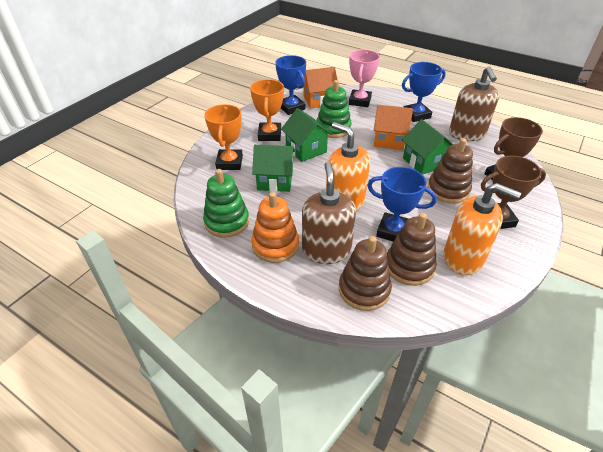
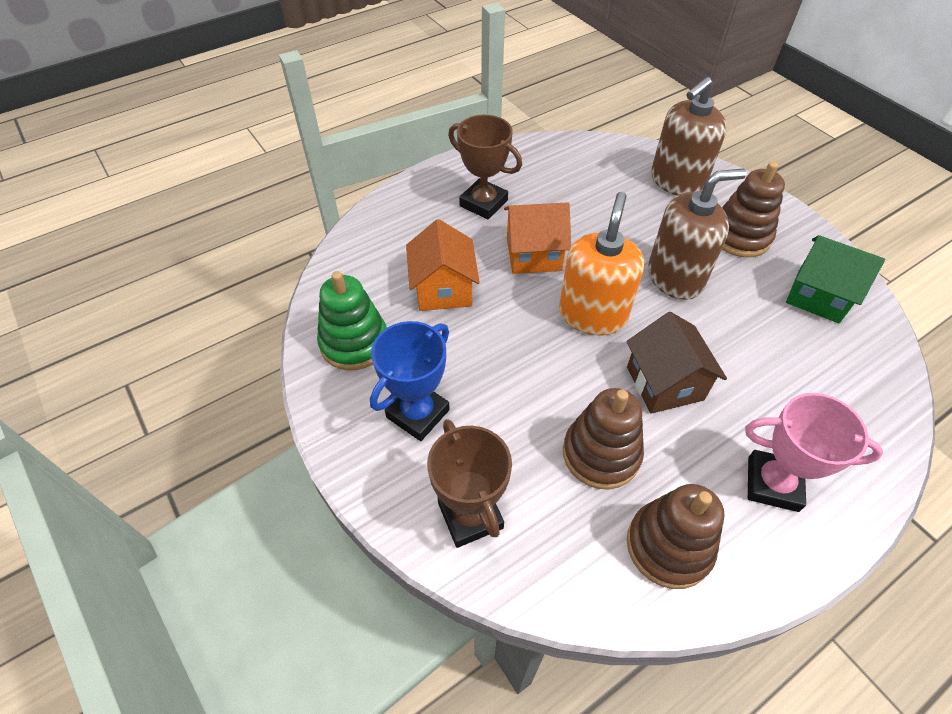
blue trophy: 3 -> 1
brown house: 0 -> 1
green house: 3 -> 1
green stacking toy: 2 -> 1
orange soap dispenser: 2 -> 1
orange stacking toy: 1 -> 0
orange trophy: 2 -> 0

